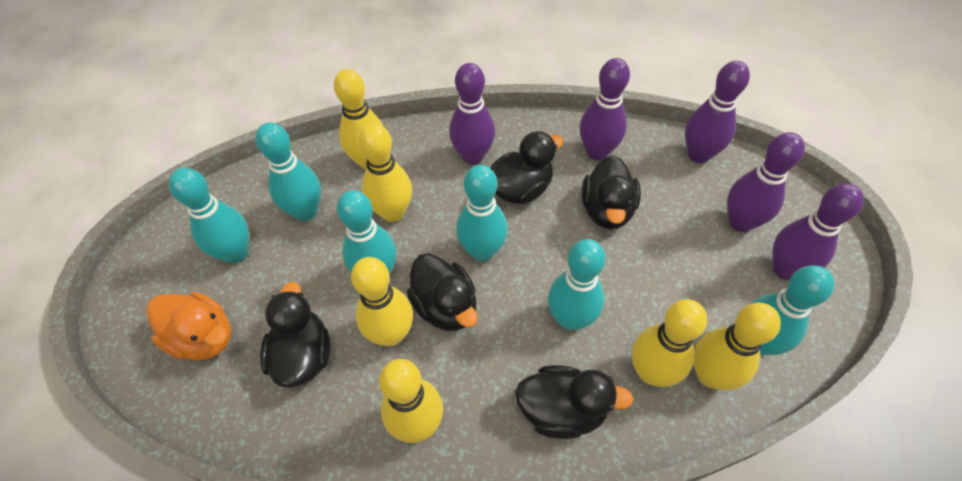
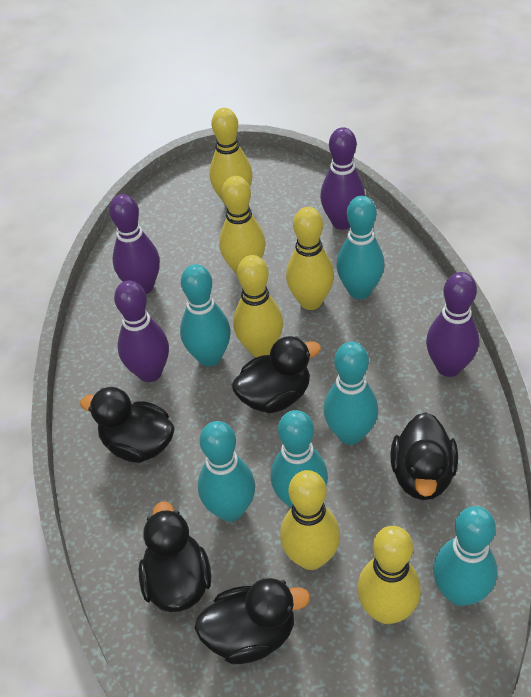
orange duck: 1 -> 0
purple bowling pin: 5 -> 4

